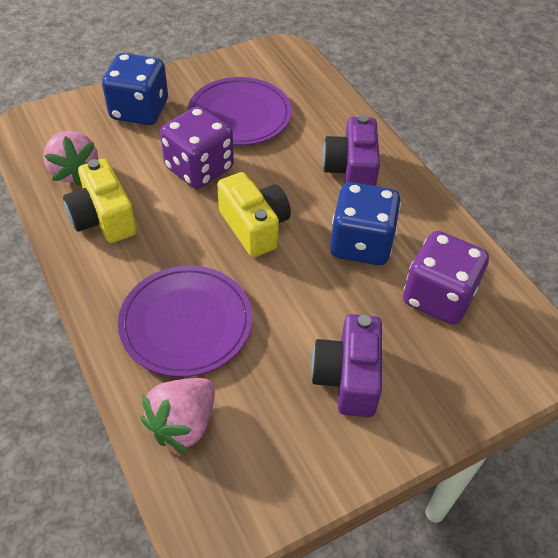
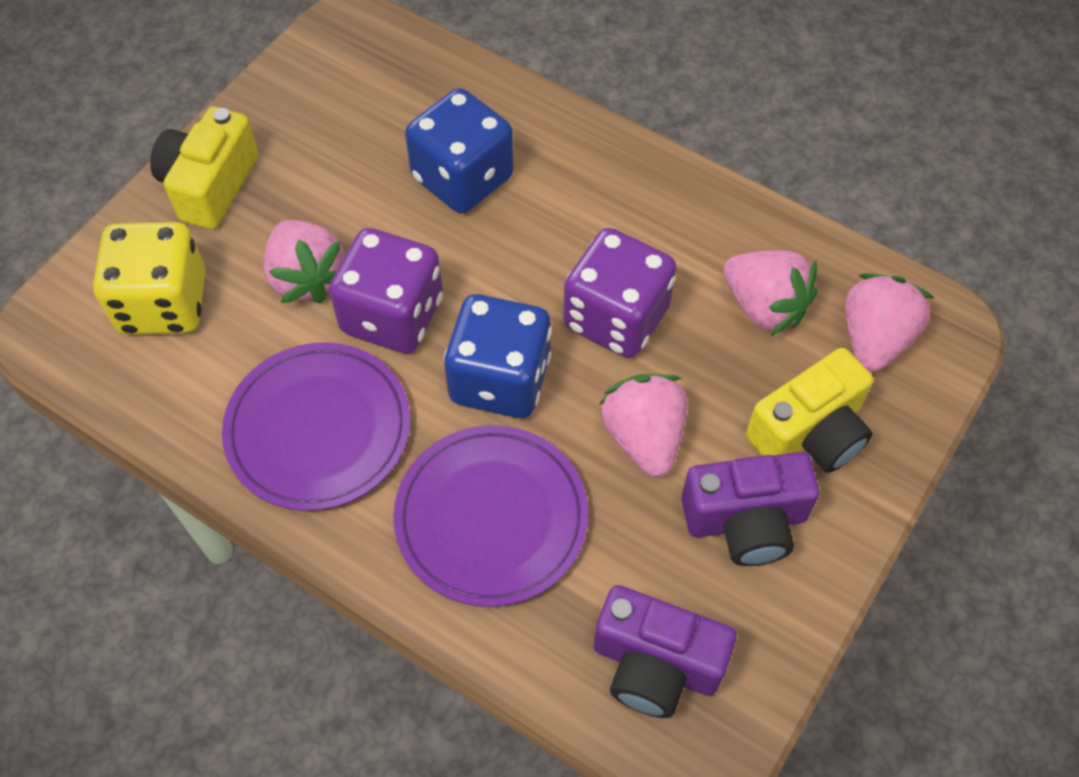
pink strawberry: 2 -> 4
yellow dice: 0 -> 1

